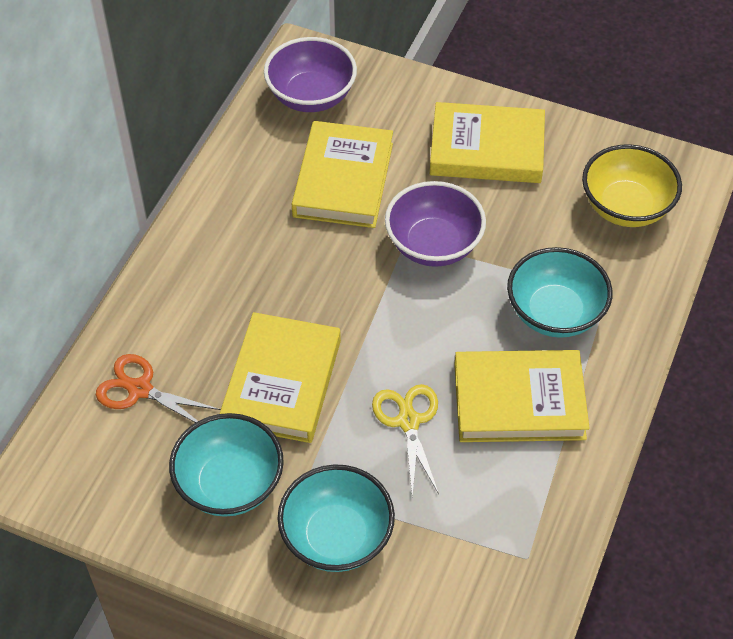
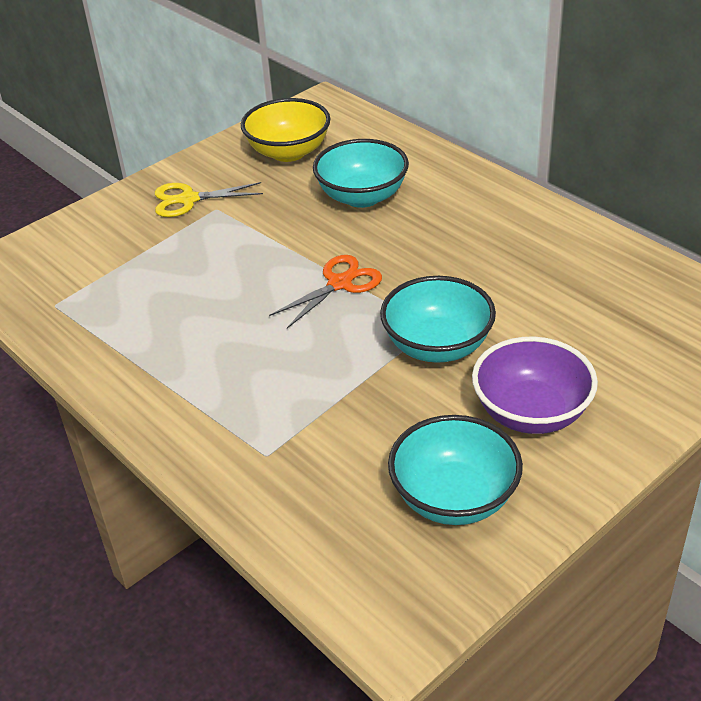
purple bowl: 2 -> 1
yellow book: 4 -> 0

